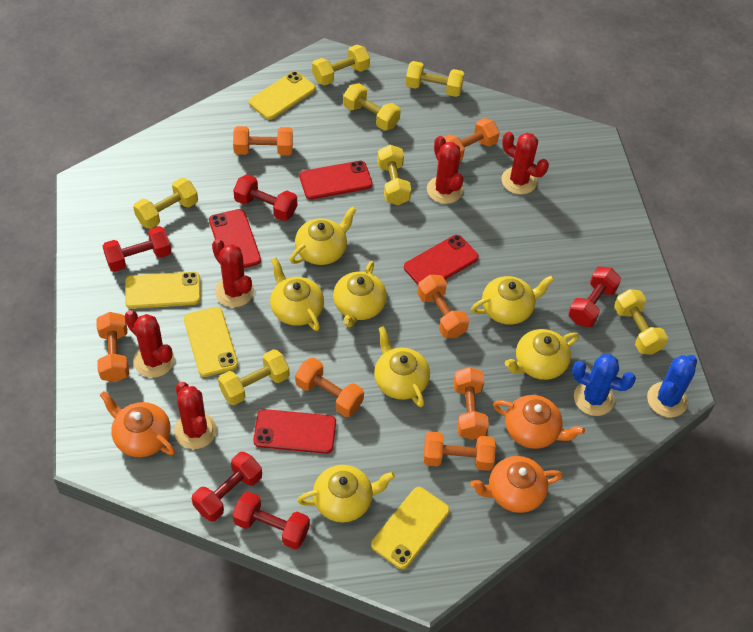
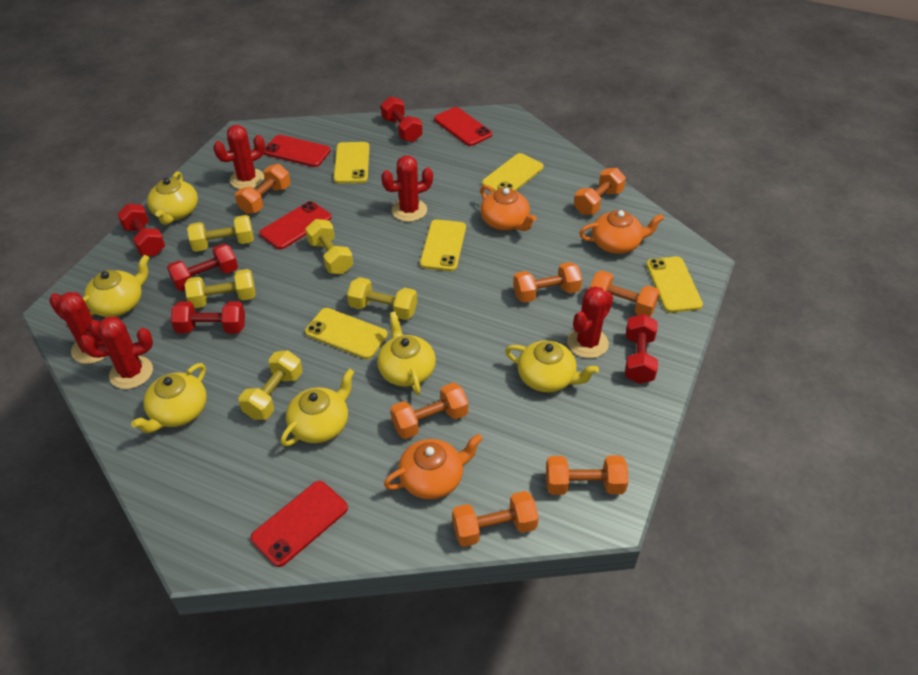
blue cactus: 2 -> 0
yellow dumbbell: 7 -> 5
yellow phone: 4 -> 5
yellow teapot: 7 -> 6

